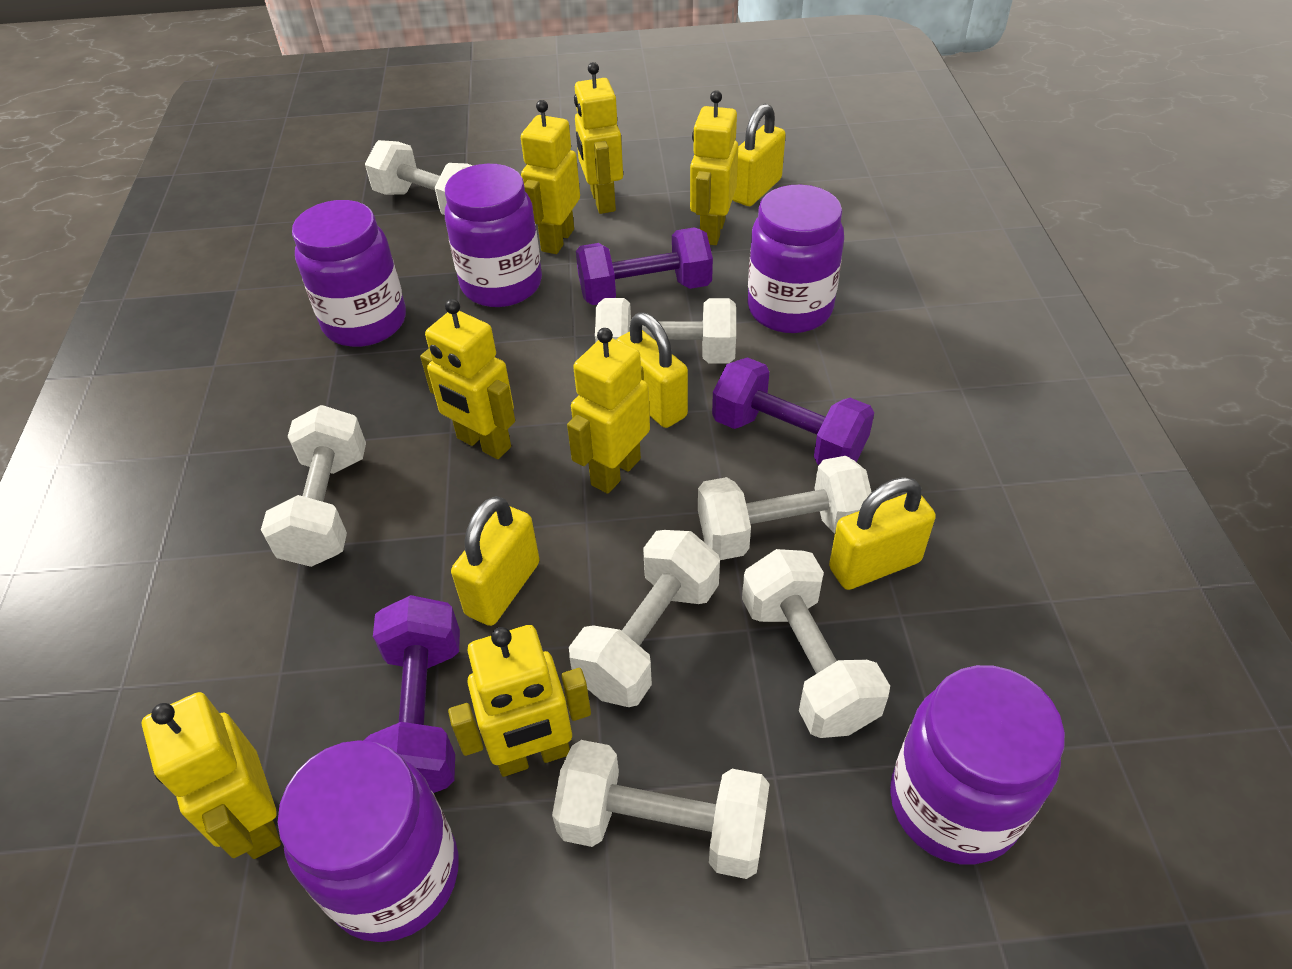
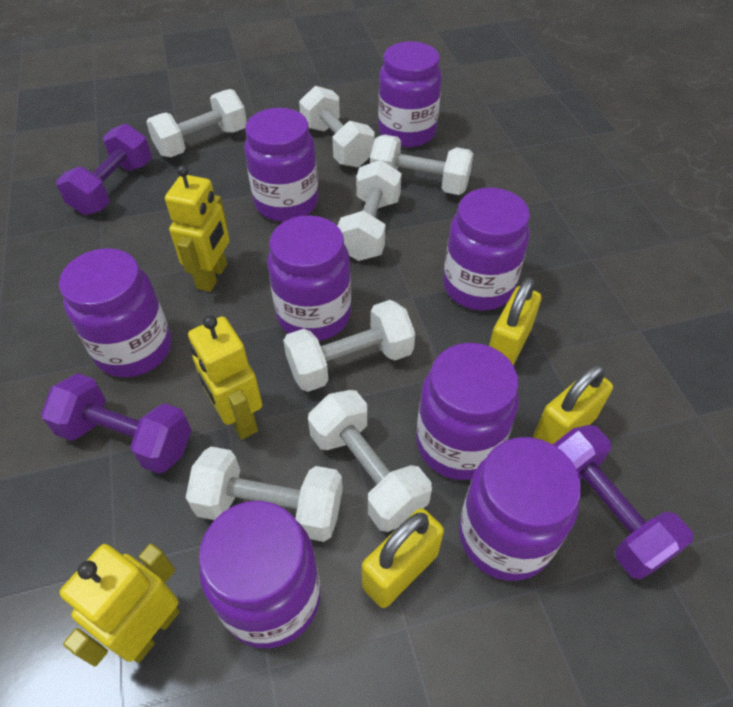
purple jar: 5 -> 8
yellow padlock: 4 -> 3
yellow robot: 7 -> 3

